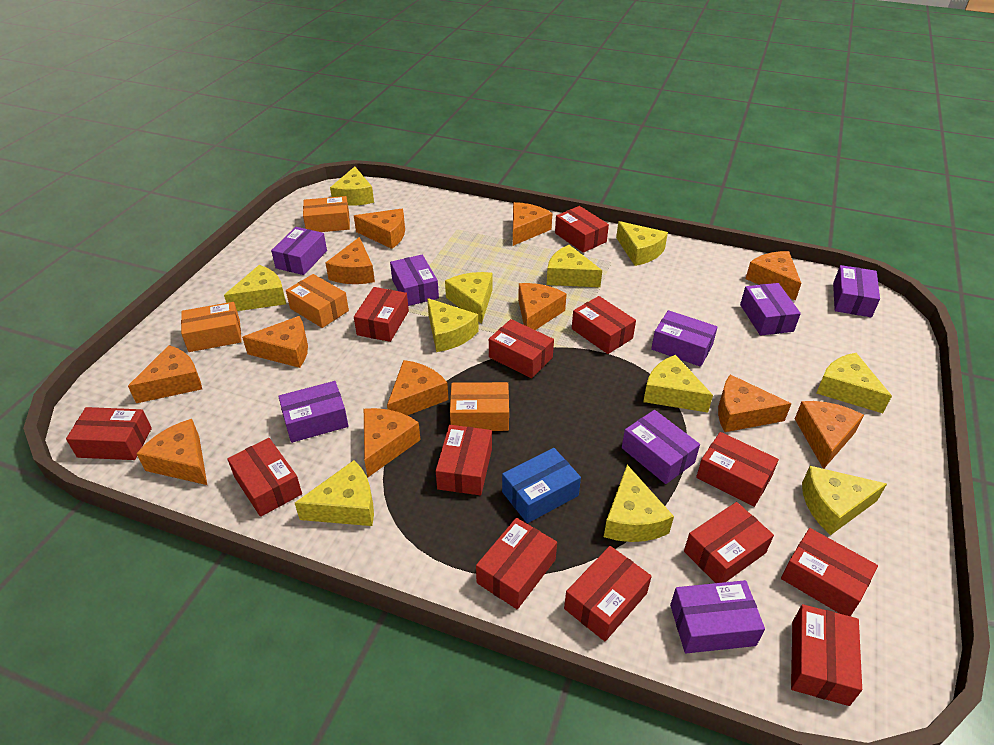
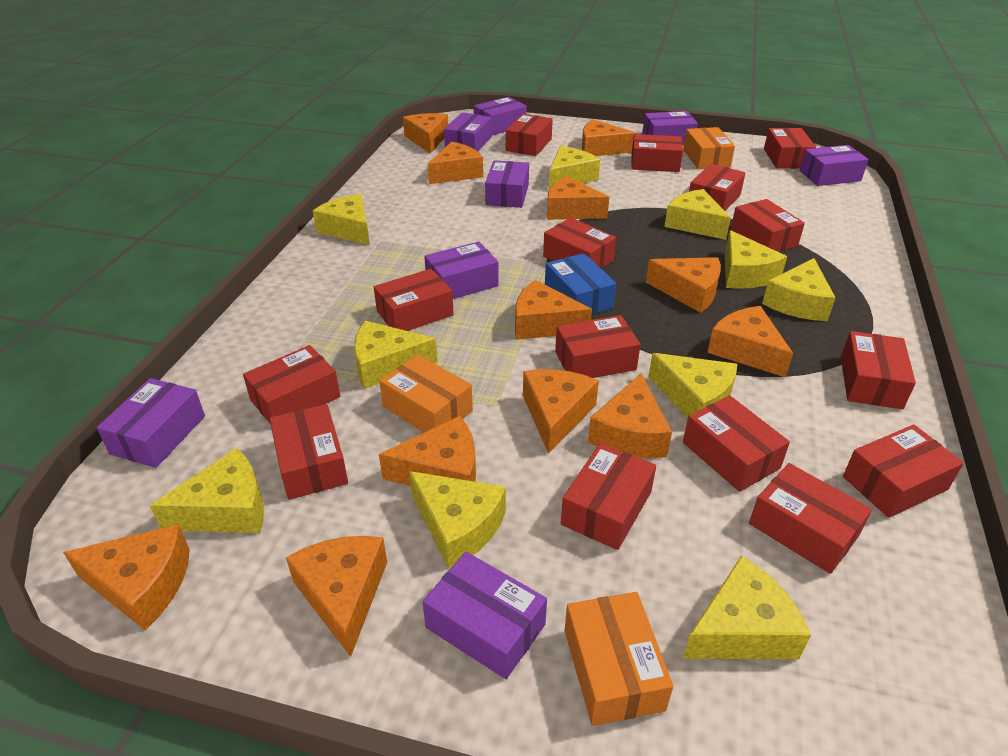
orange box: 4 -> 3
red box: 13 -> 15
yellow cheese: 11 -> 10

